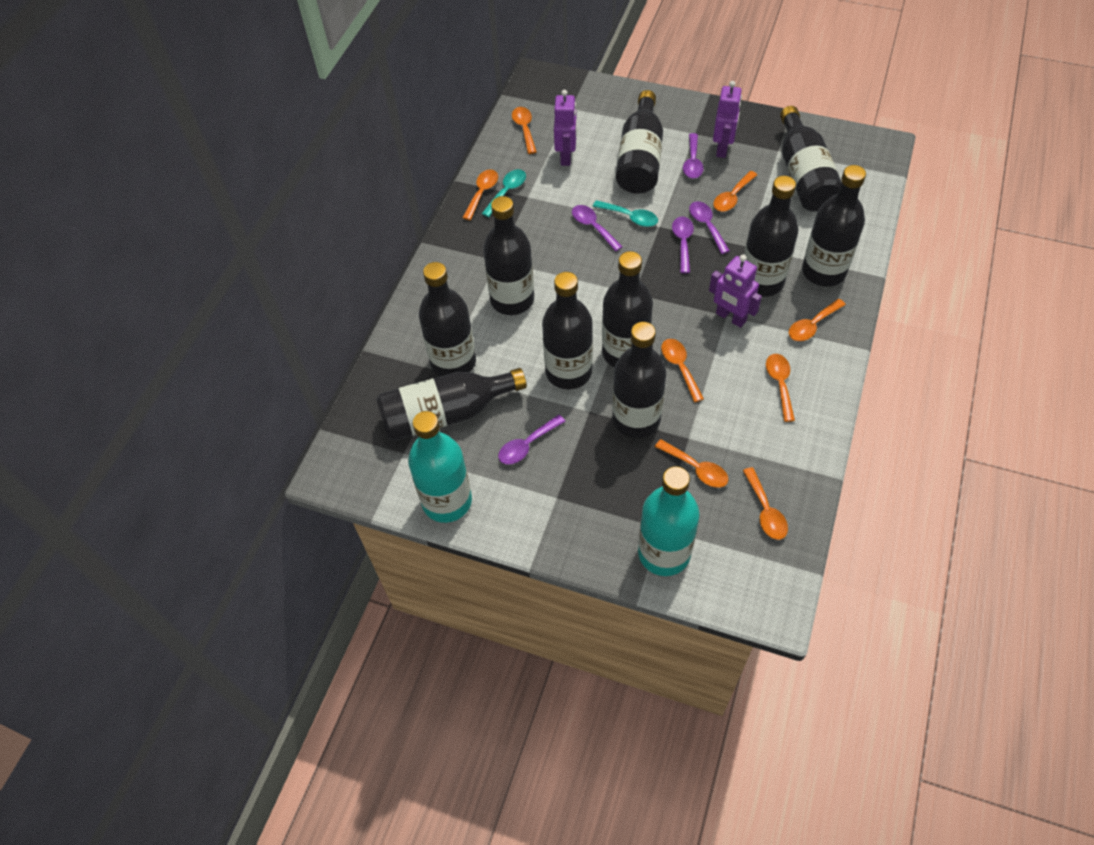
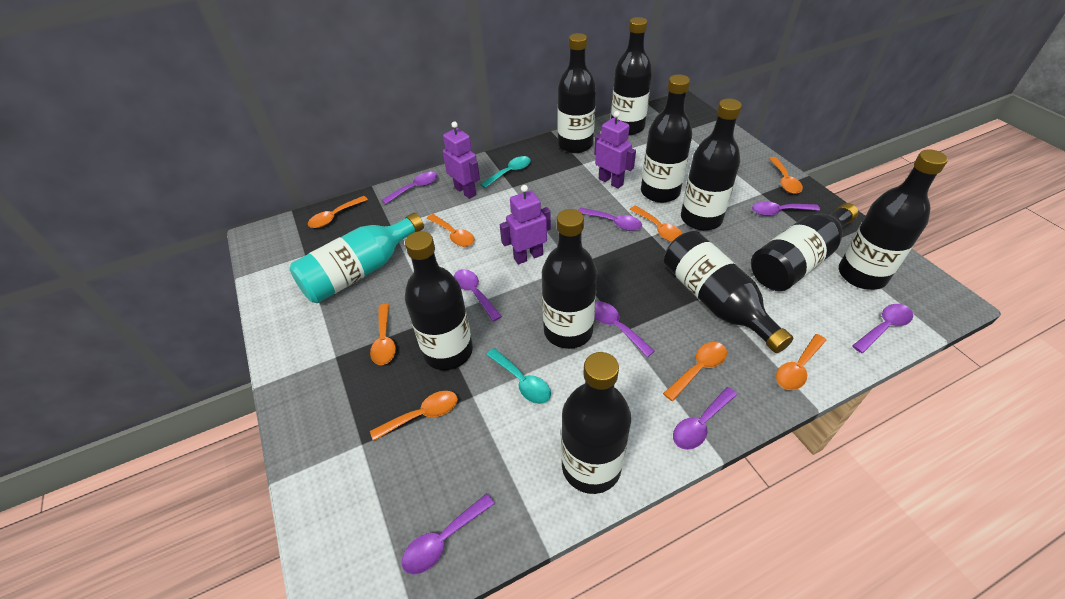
purple spoon: 5 -> 8
turquoise bottle: 2 -> 1

